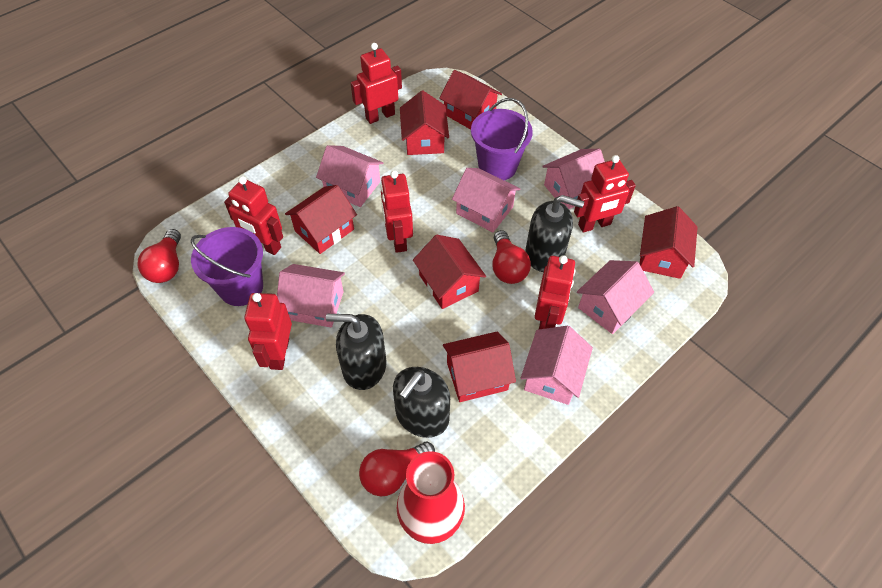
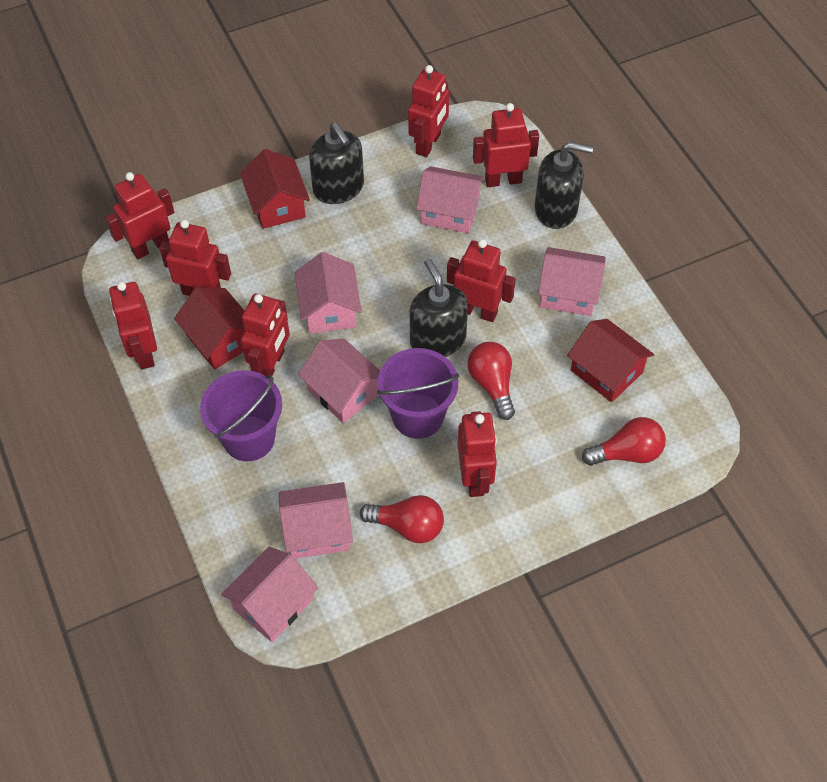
red house: 6 -> 3
red robot: 6 -> 8
red vase: 1 -> 0

